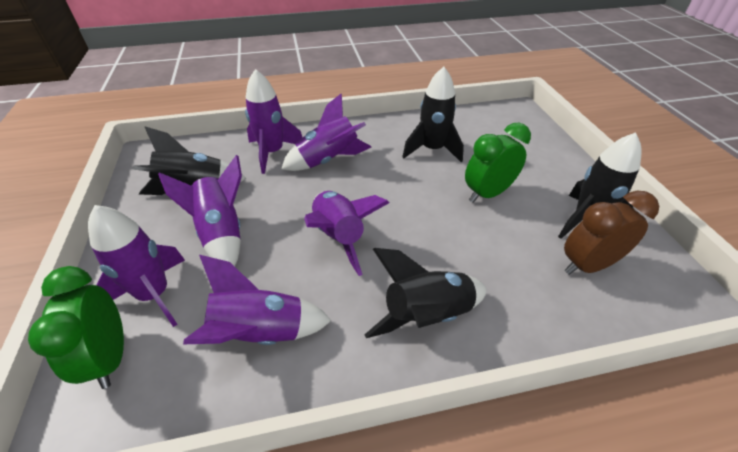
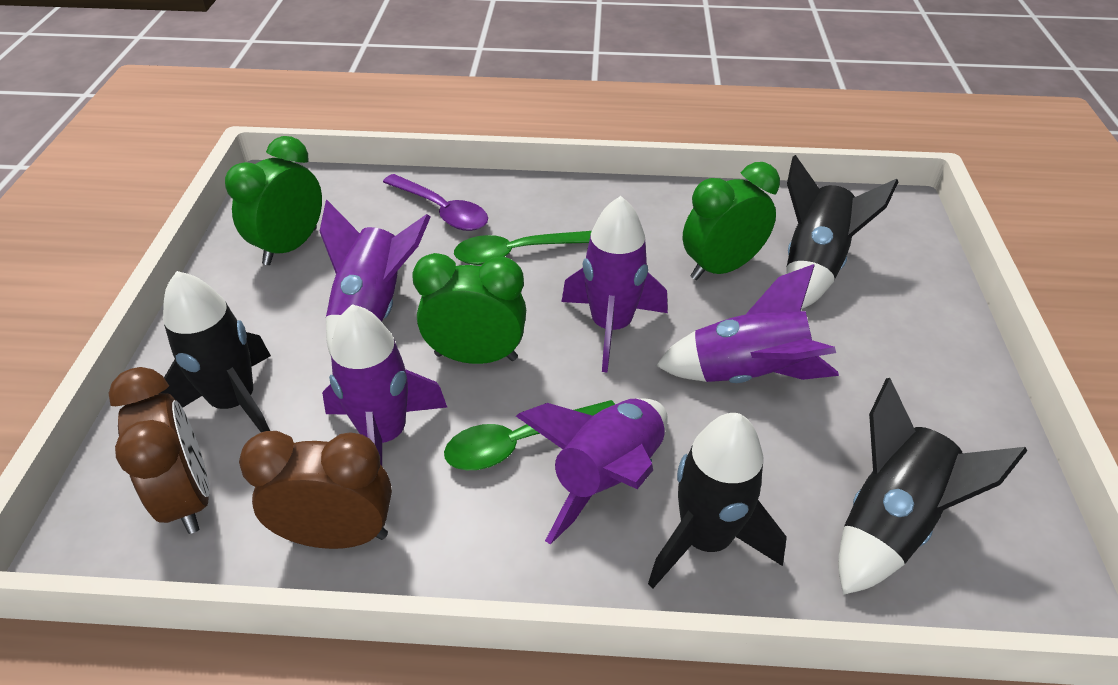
brown clock: 1 -> 2
green clock: 2 -> 3
green spoon: 0 -> 2
purple rocket: 6 -> 5
purple spoon: 0 -> 1

